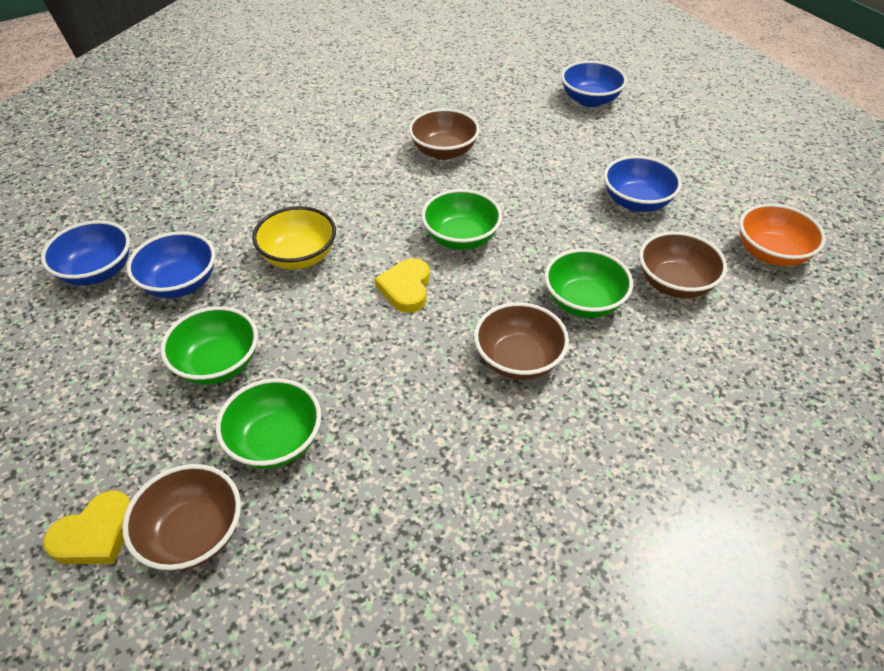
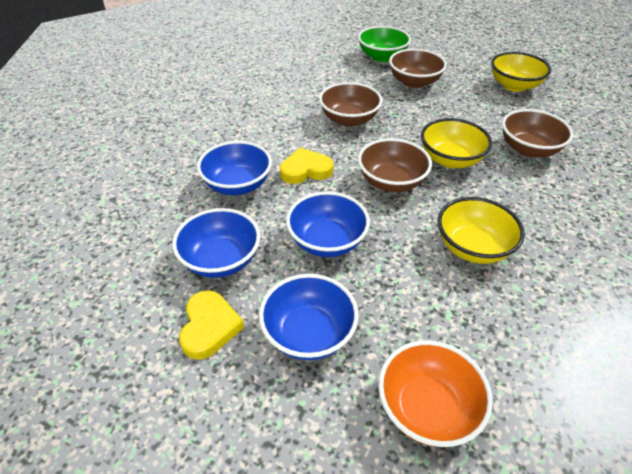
green bowl: 4 -> 1
yellow bowl: 1 -> 3

